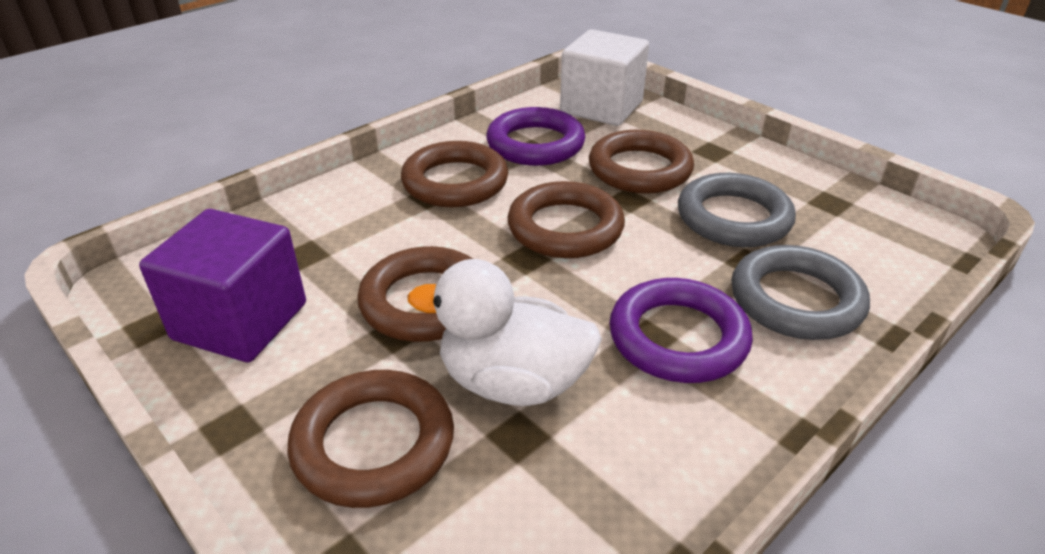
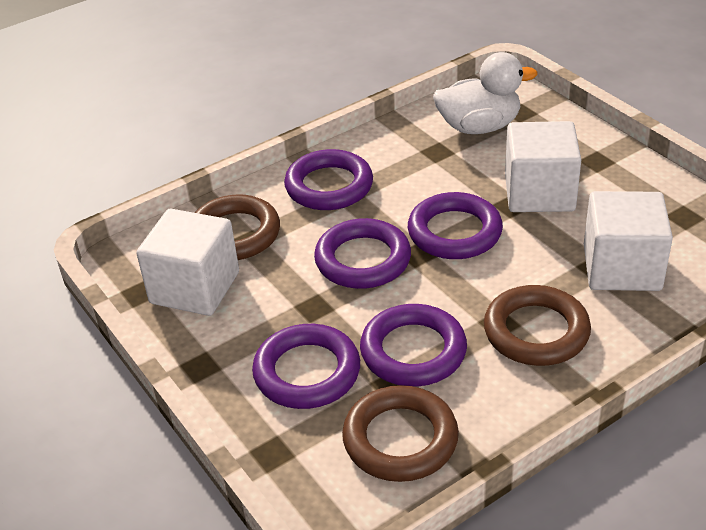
brown ring: 5 -> 3
grey ring: 2 -> 0
purple cube: 1 -> 0
purple ring: 2 -> 5
white cube: 1 -> 3

